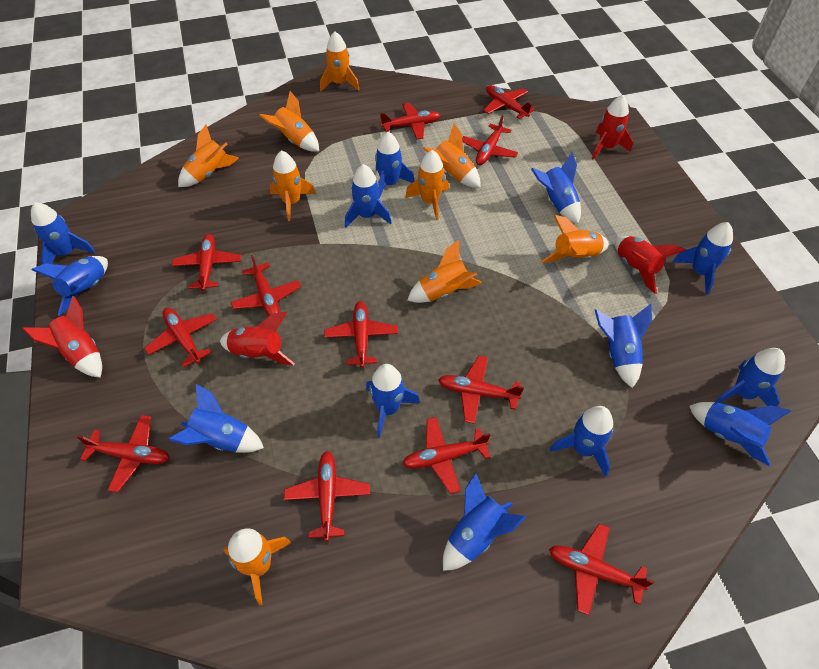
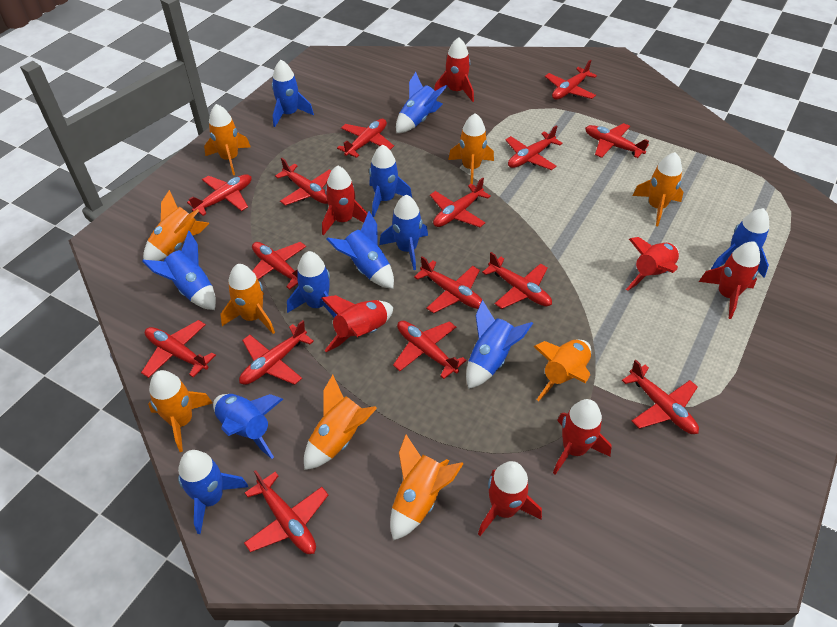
blue rocket: 13 -> 11
red plane: 12 -> 15
red rocket: 4 -> 7

